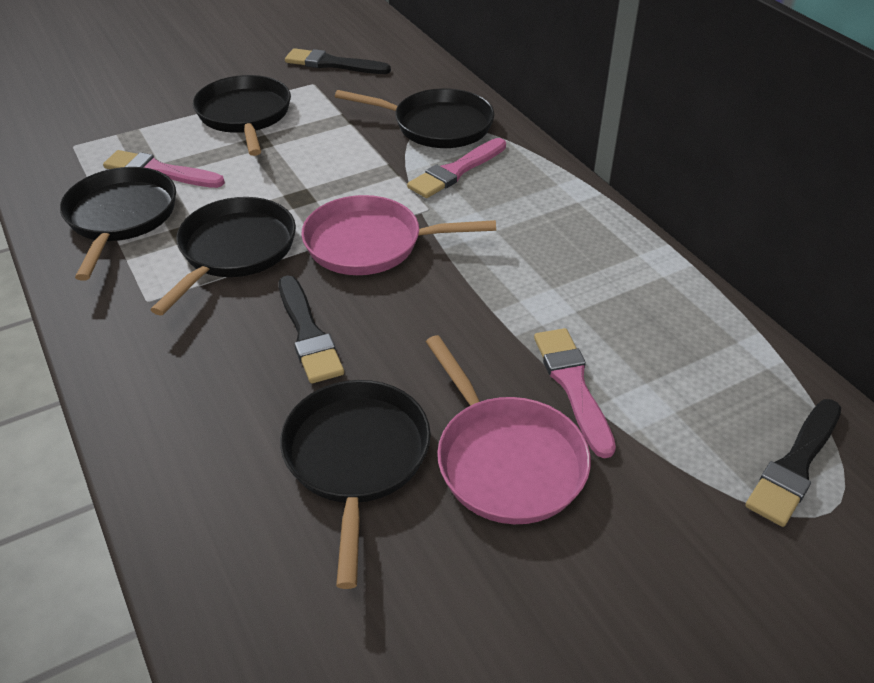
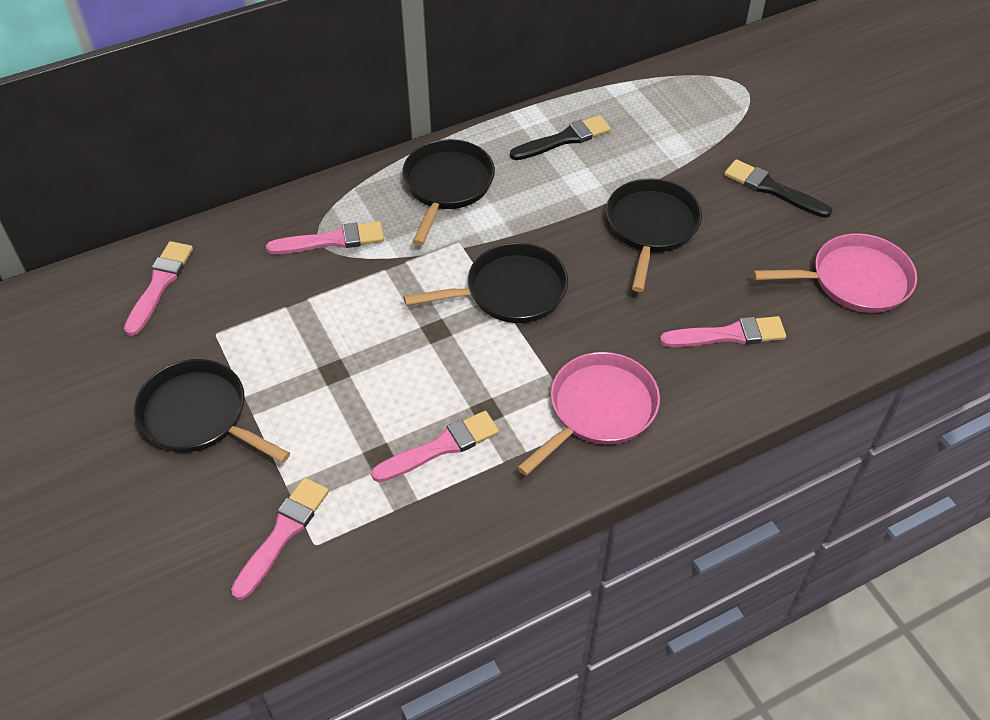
black brush: 3 -> 2
black pan: 5 -> 4
pink brush: 3 -> 5

